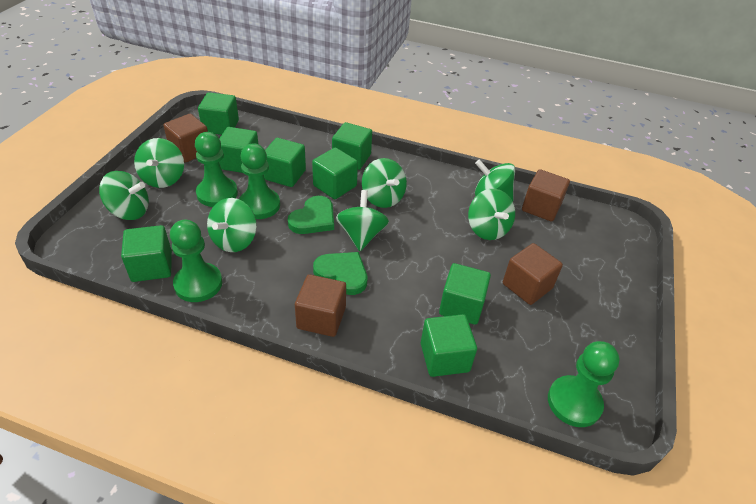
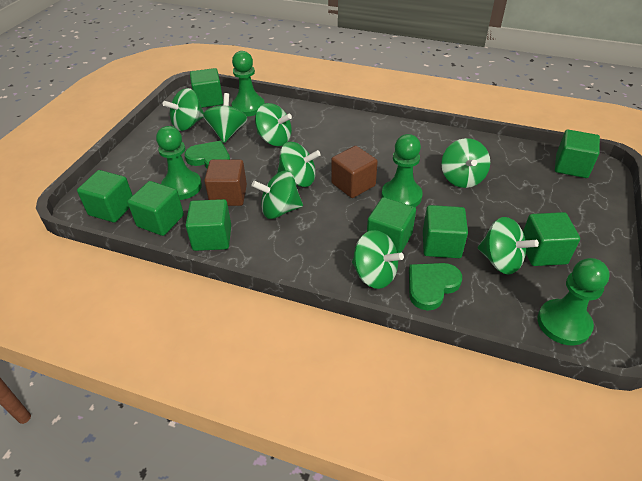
brown cube: 4 -> 2
green spinning top: 7 -> 8

